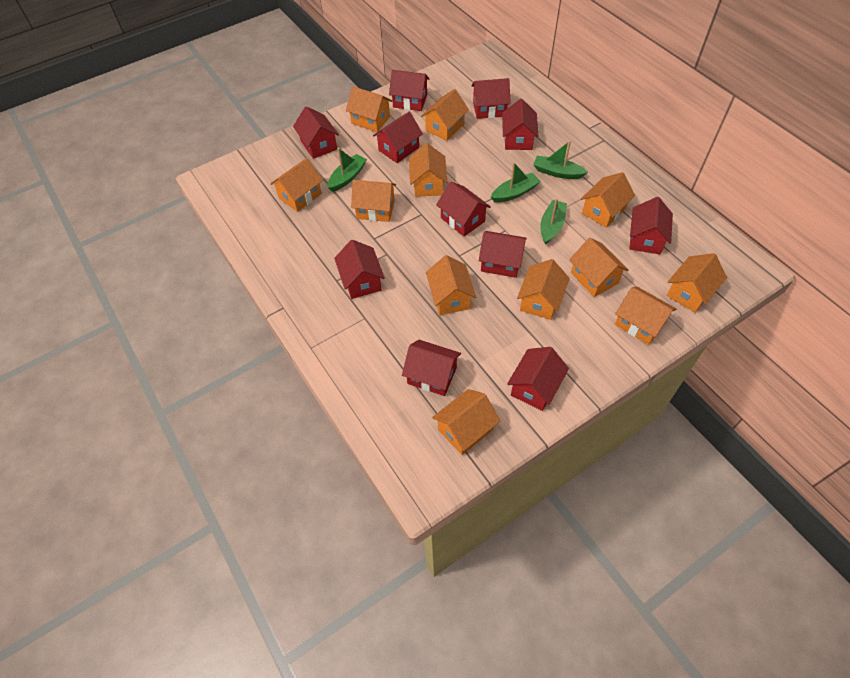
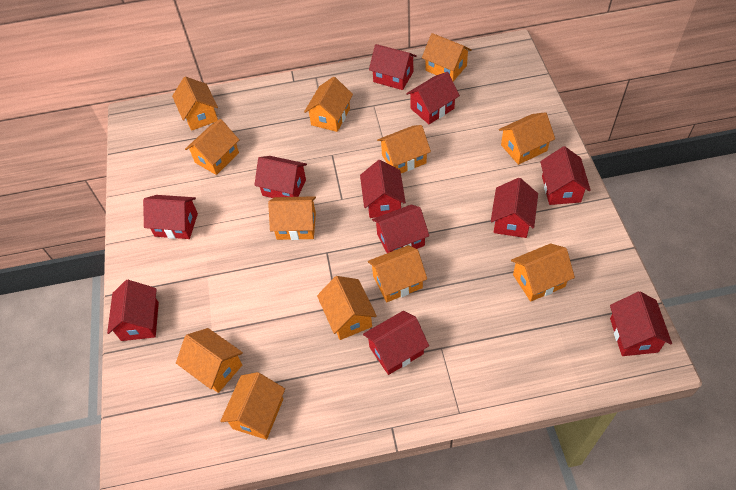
green boat: 4 -> 0

